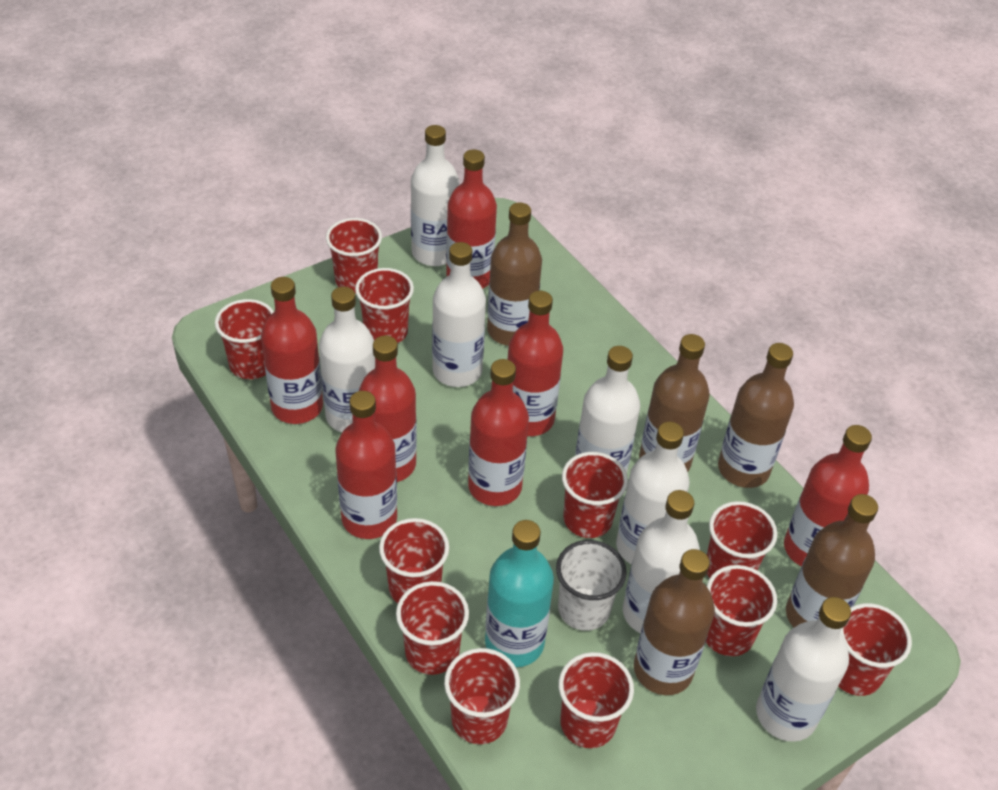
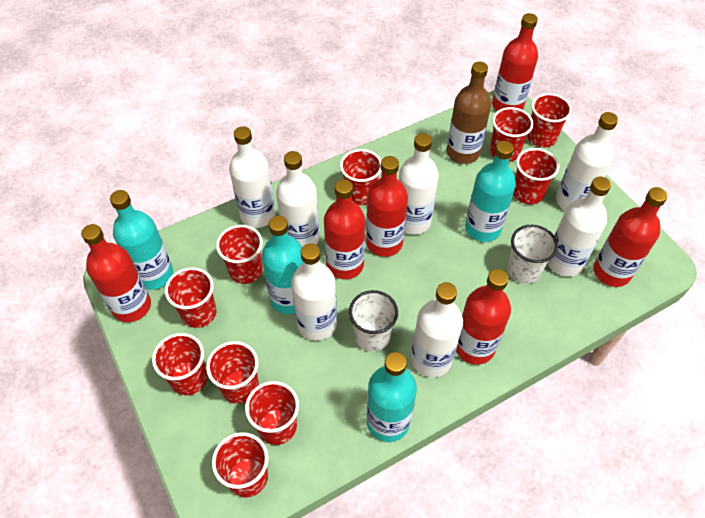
brown bottle: 5 -> 1
red bottle: 7 -> 6
red cup: 11 -> 10
turquoise bottle: 1 -> 4
white cup: 1 -> 2

